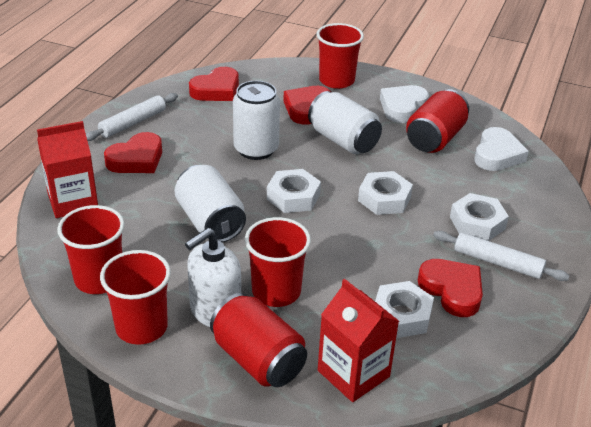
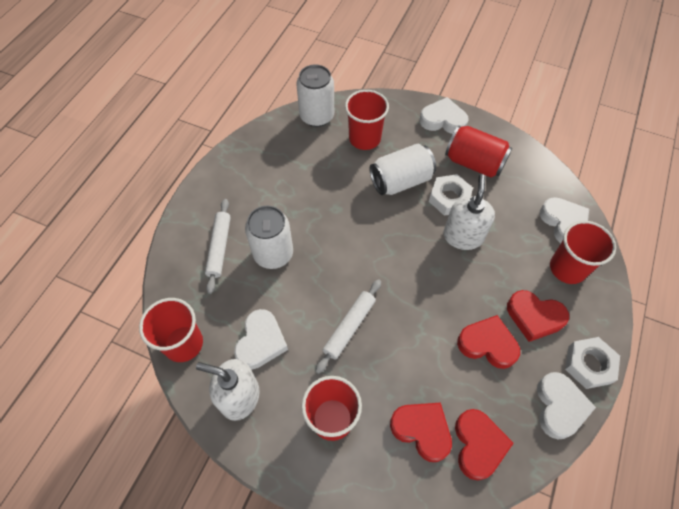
red can: 2 -> 1
red carton: 2 -> 0
white heart: 2 -> 4
white nut: 4 -> 2
white soap dispenser: 1 -> 2

